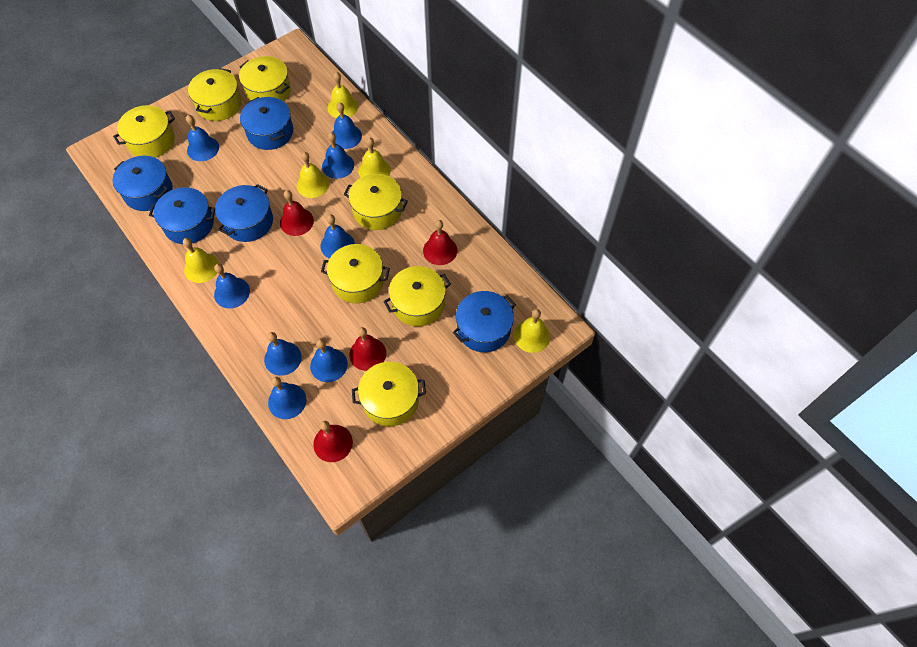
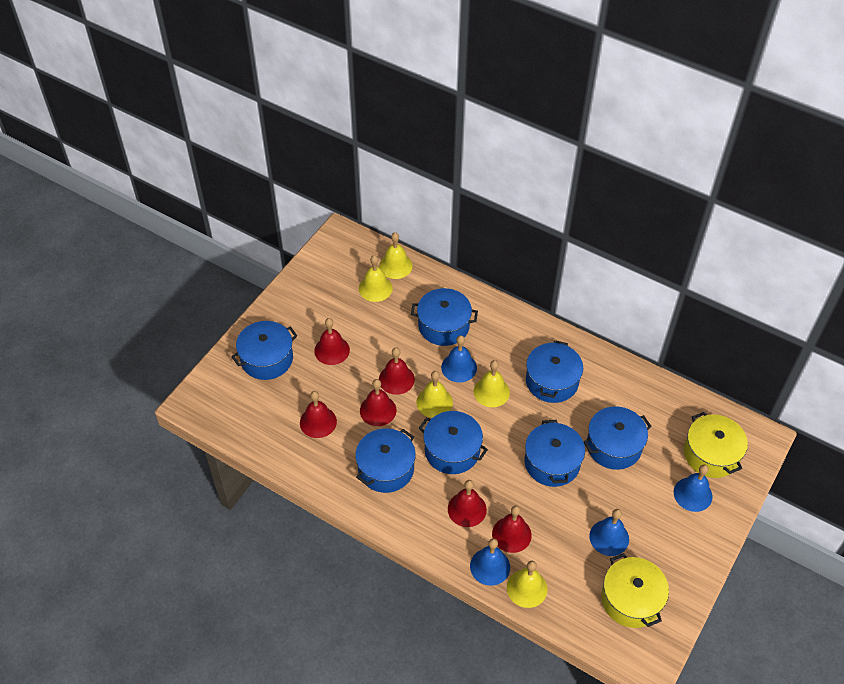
blue bell: 8 -> 4
blue pot: 5 -> 7
red bell: 4 -> 6
yellow pot: 7 -> 2

